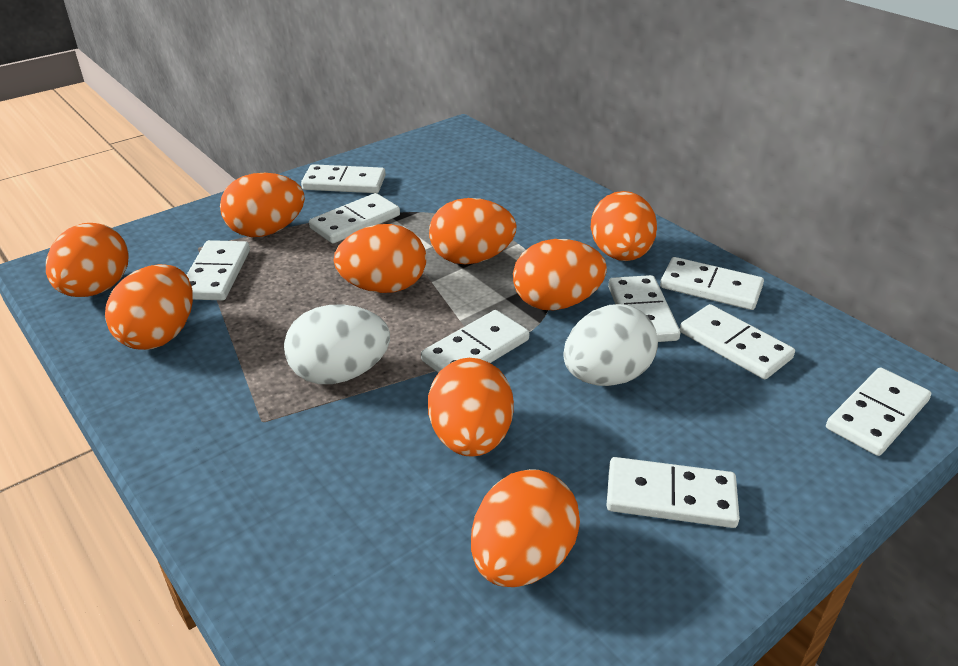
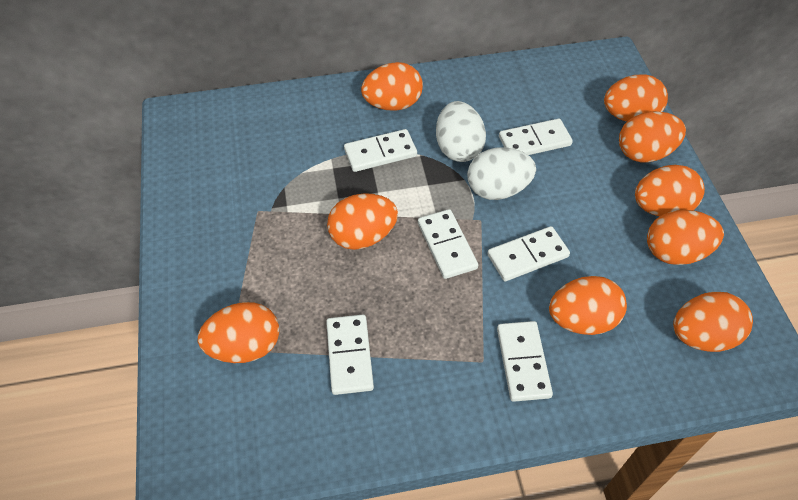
white domino: 9 -> 6

